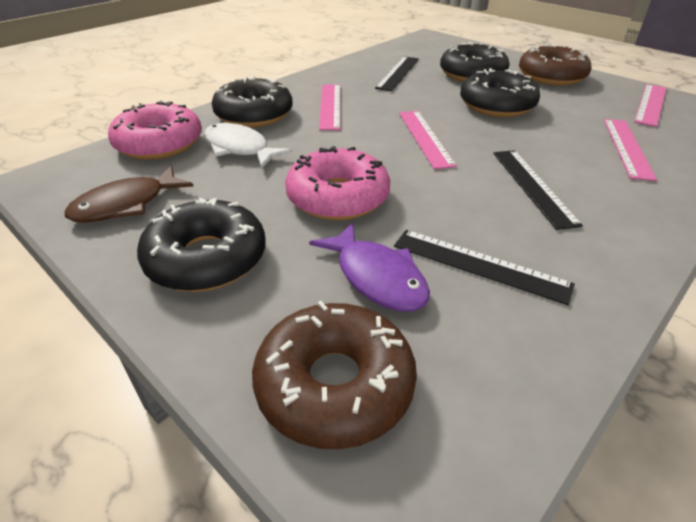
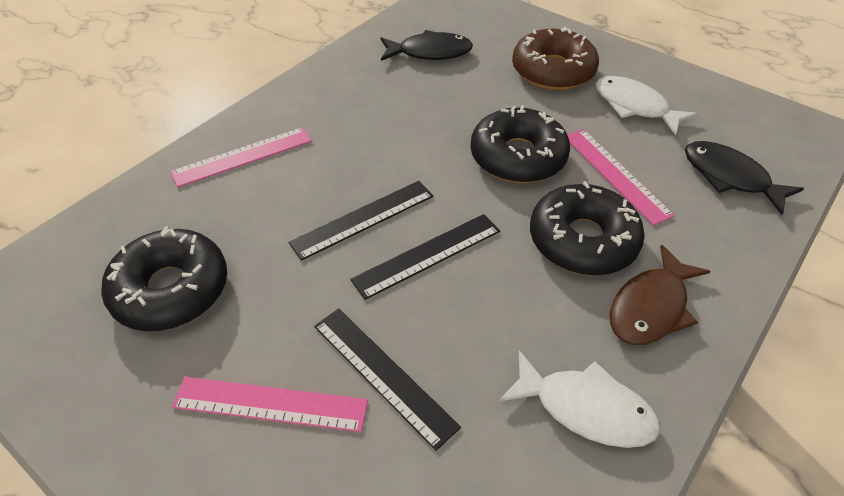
black donut: 4 -> 3
black fish: 0 -> 2
brown donut: 2 -> 1
pink donut: 2 -> 0
pink ruler: 4 -> 3
purple fish: 1 -> 0
white fish: 1 -> 2

